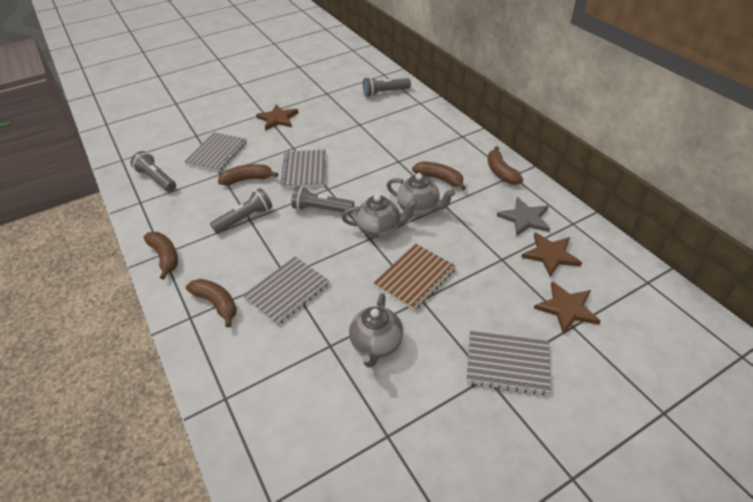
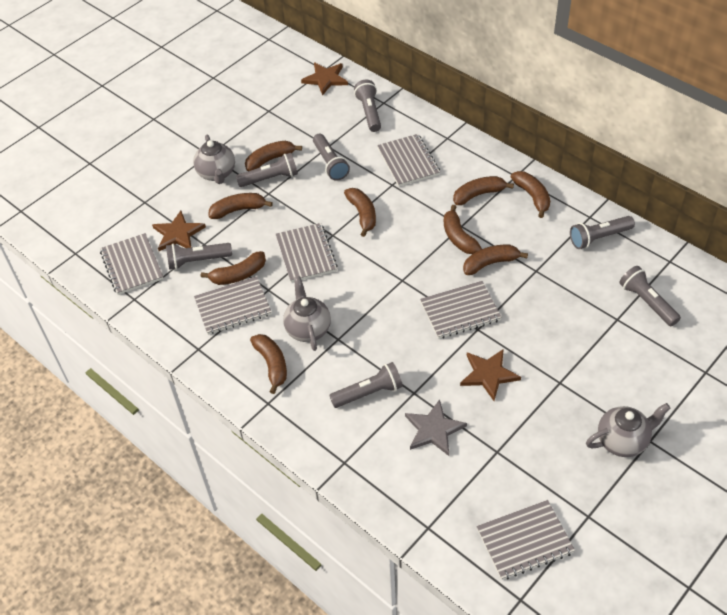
brown banana: 5 -> 9
brown notebook: 1 -> 0
grey flashlight: 4 -> 7
grey notebook: 4 -> 6

